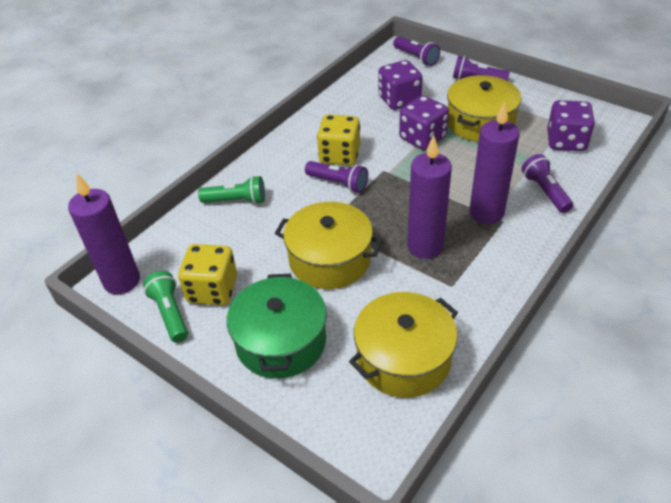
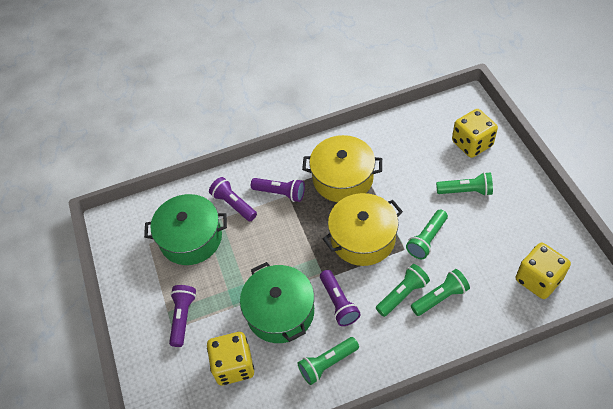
green flashlight: 2 -> 5
green pot: 1 -> 2
purple candle: 3 -> 0
purple dice: 3 -> 0
yellow dice: 2 -> 3
yellow pot: 3 -> 2

